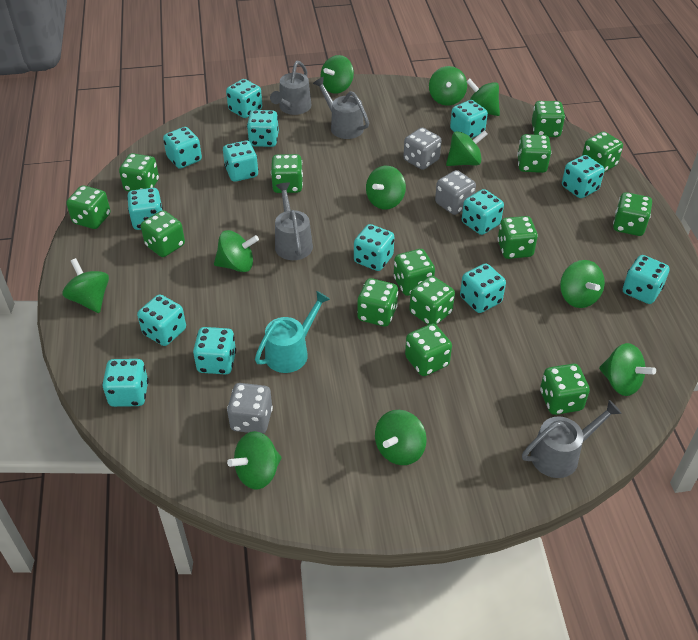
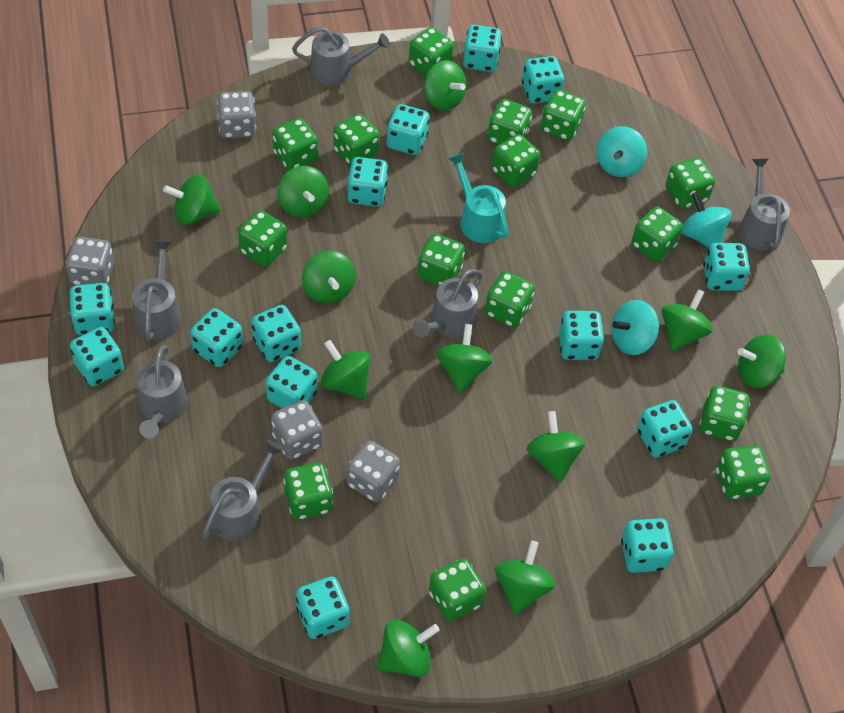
green dice: 14 -> 15
grey dice: 3 -> 4
grey watering can: 4 -> 6
turquoise spinning top: 0 -> 3

